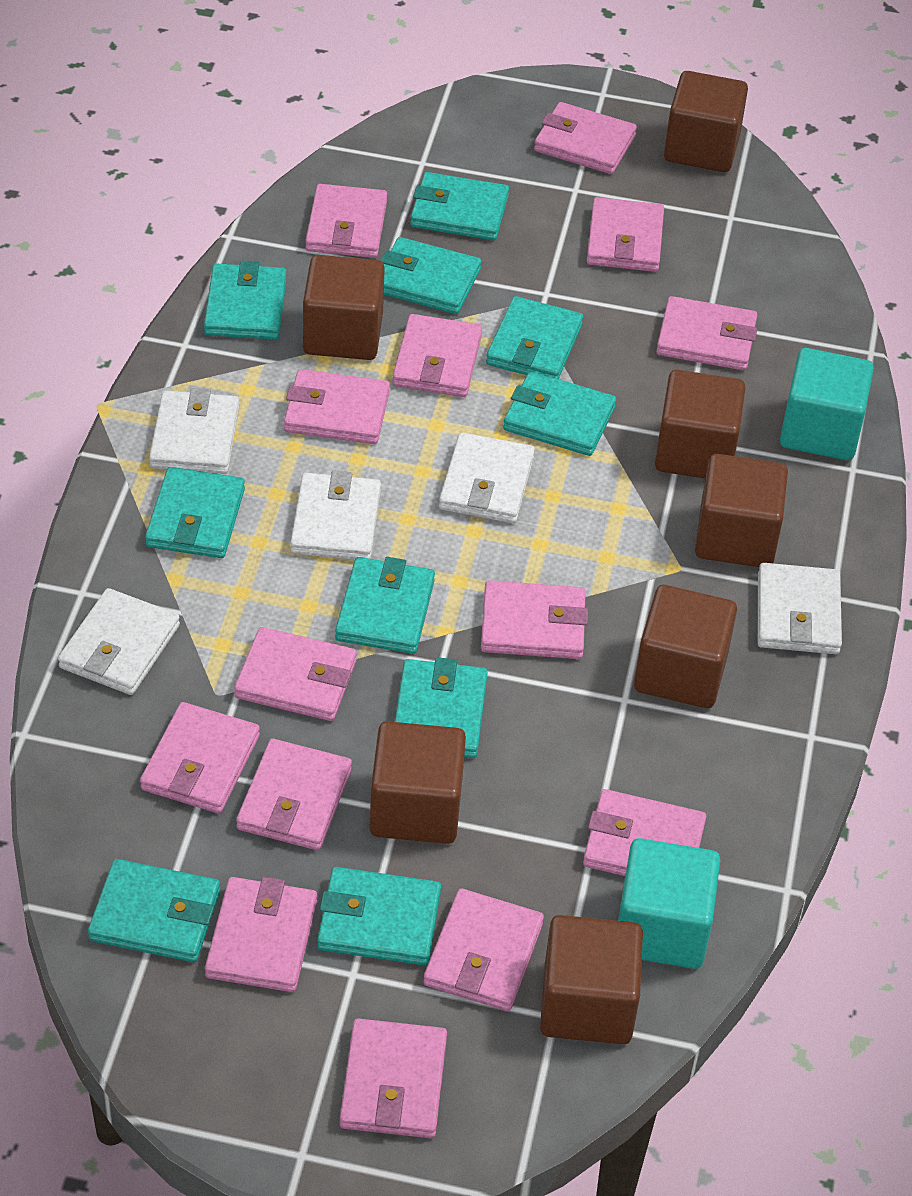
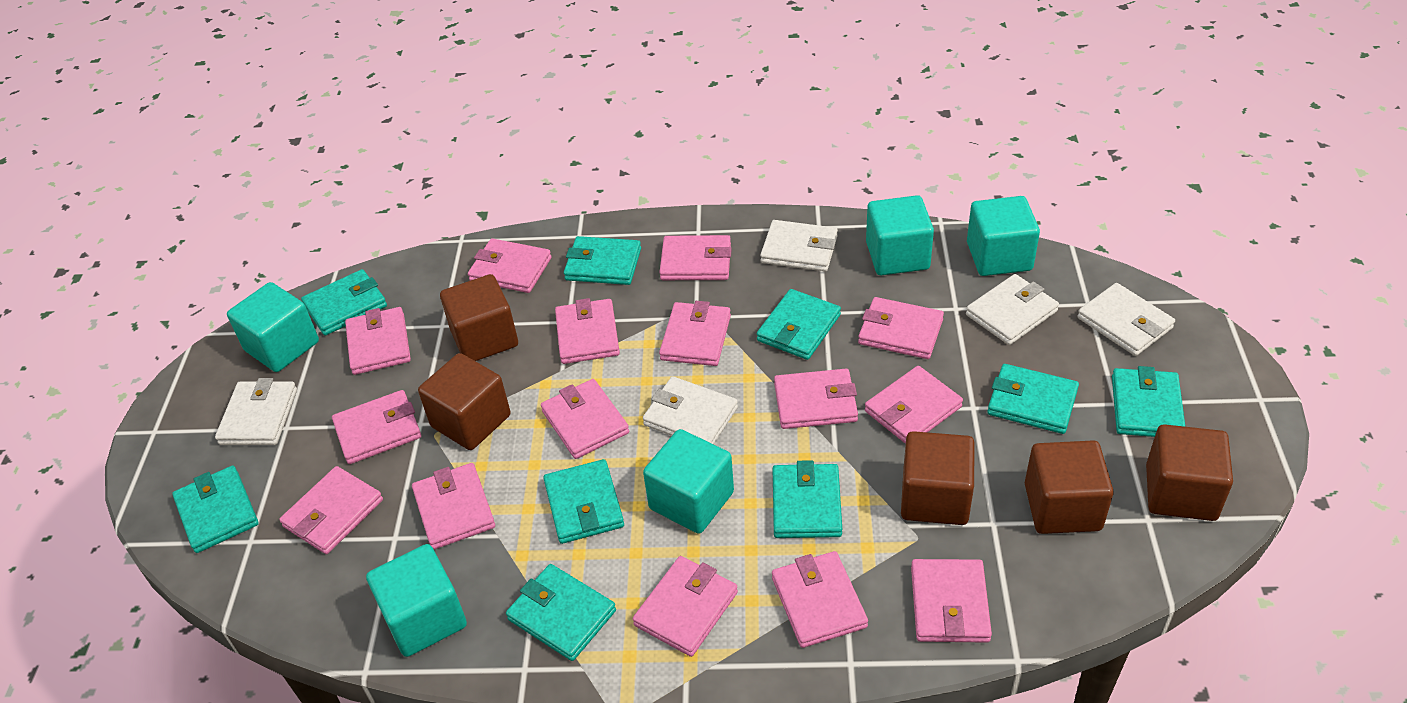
brown cube: 7 -> 5
pink wallet: 14 -> 15
turquoise cube: 2 -> 5
turquoise wallet: 10 -> 9

